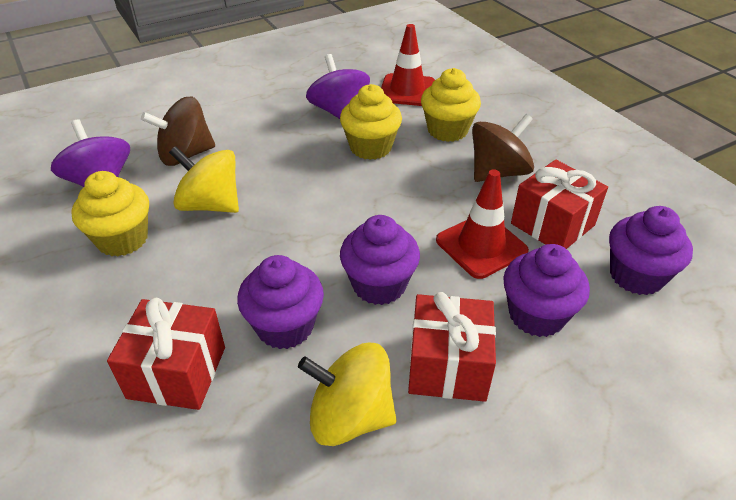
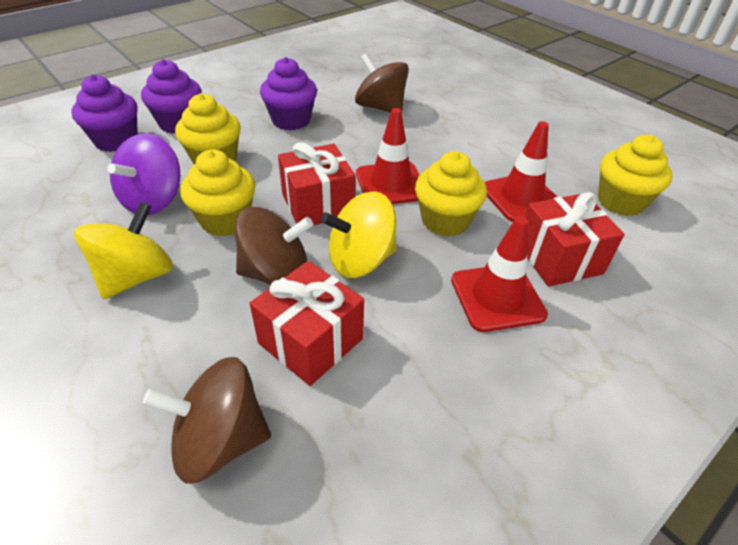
brown spinning top: 2 -> 3
purple cupcake: 4 -> 3
purple spinning top: 2 -> 1
red traffic cone: 2 -> 3
yellow cupcake: 3 -> 4

